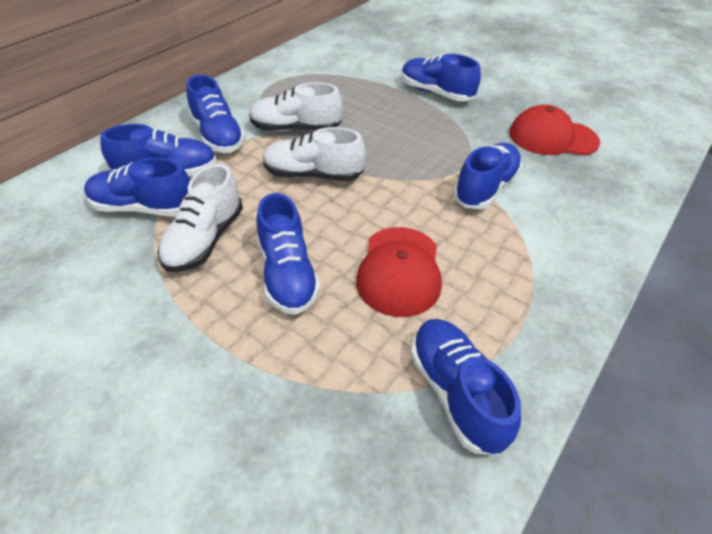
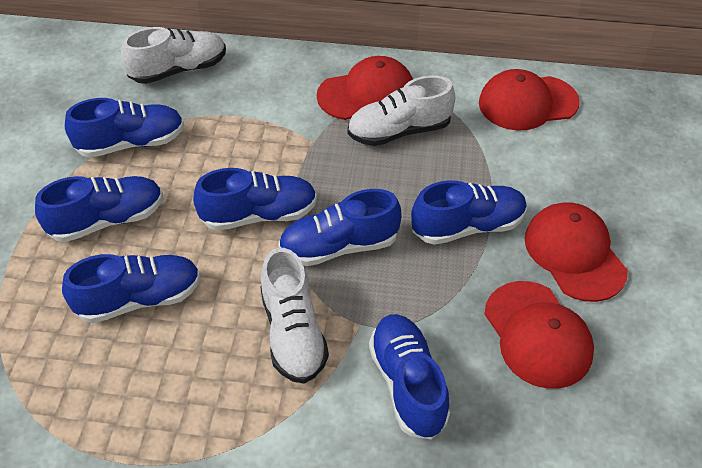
red cap: 2 -> 4

